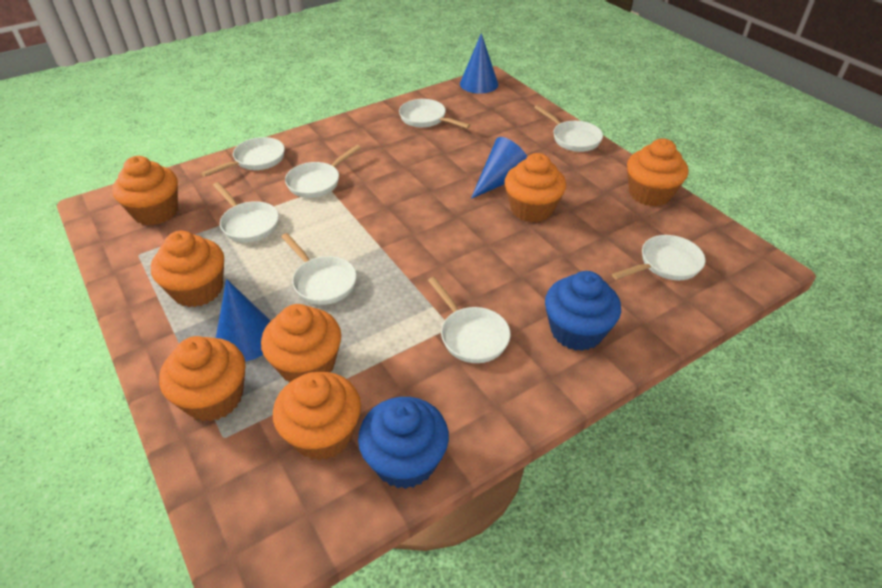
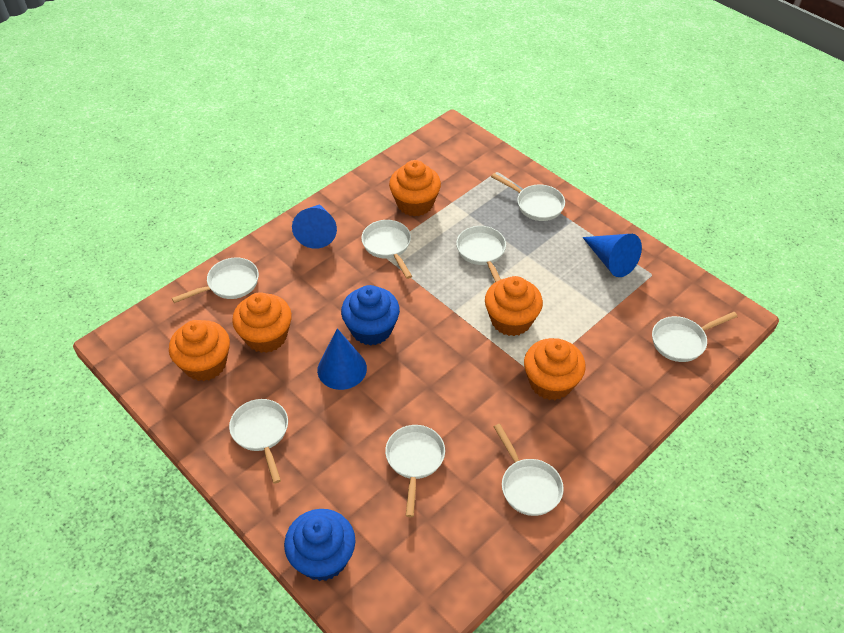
orange cupcake: 7 -> 5

